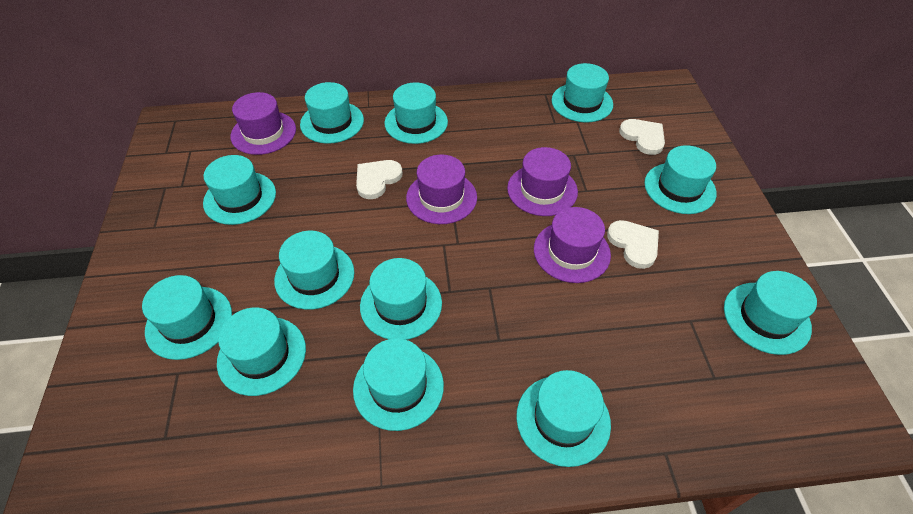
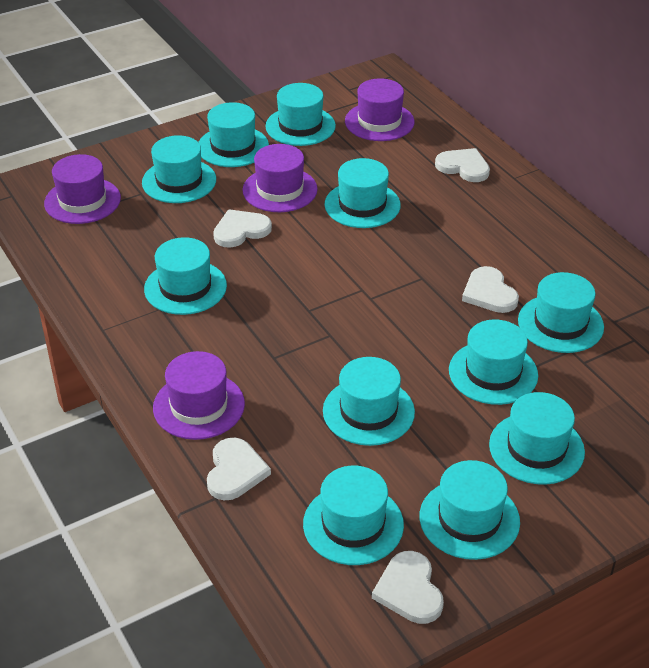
turquoise hat: 12 -> 11
white heart: 3 -> 5

